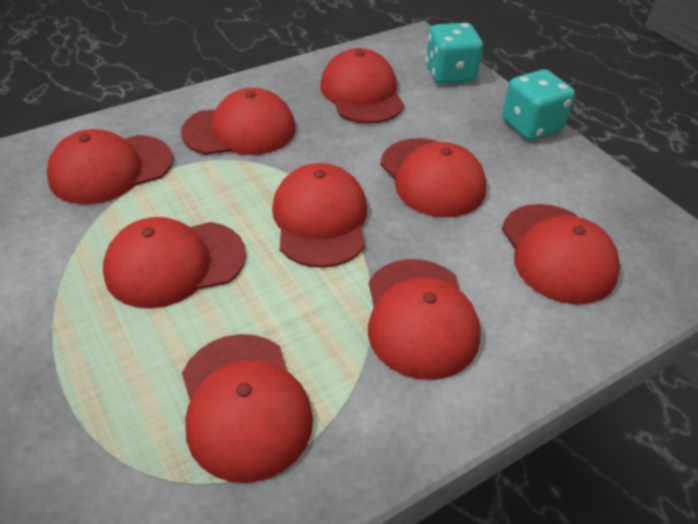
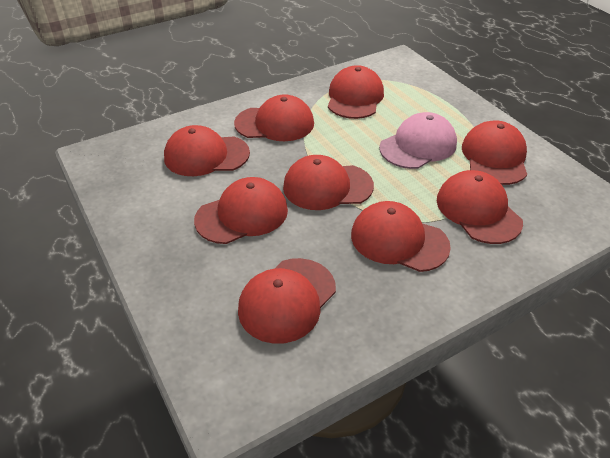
pink cap: 0 -> 1
turquoise dice: 2 -> 0

